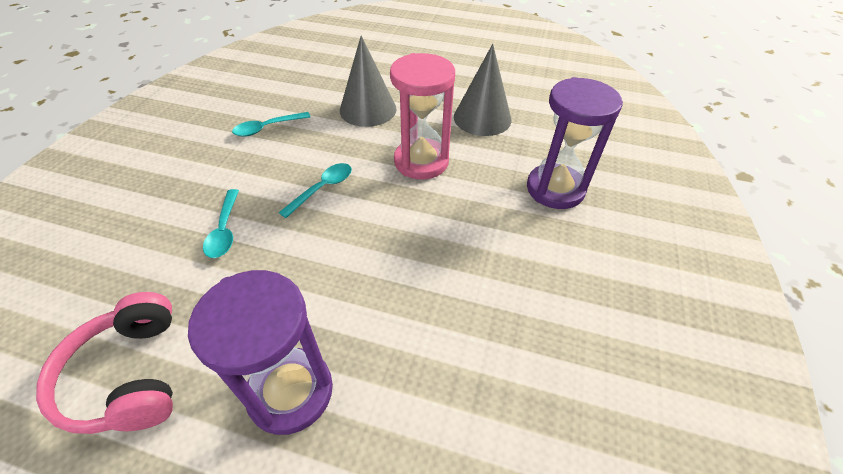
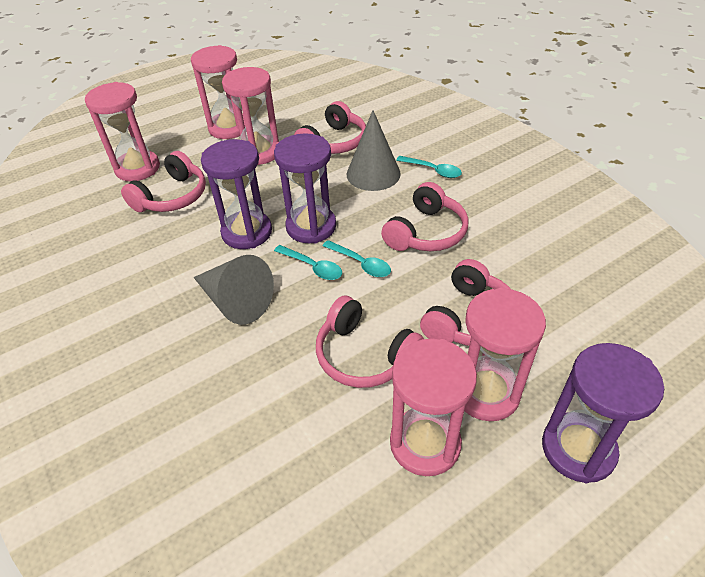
pink headphones: 1 -> 5
pink hourglass: 1 -> 5
purple hourglass: 2 -> 3

